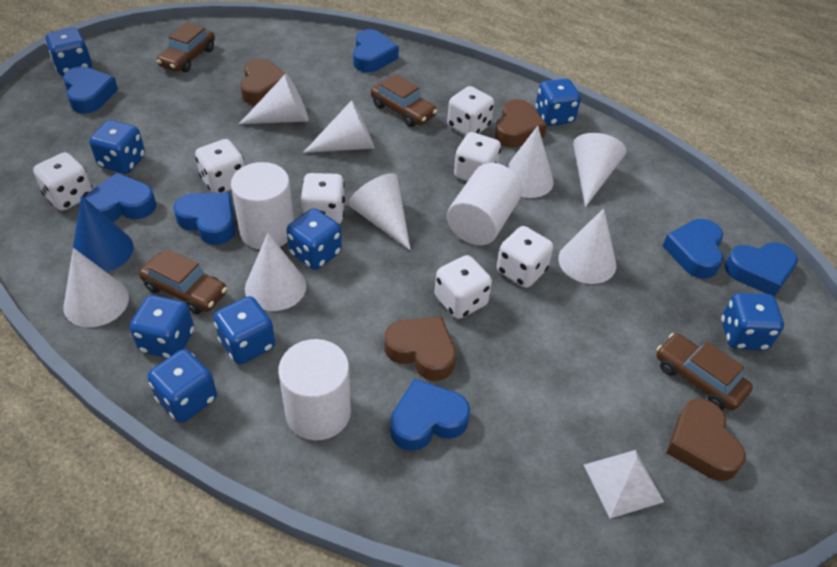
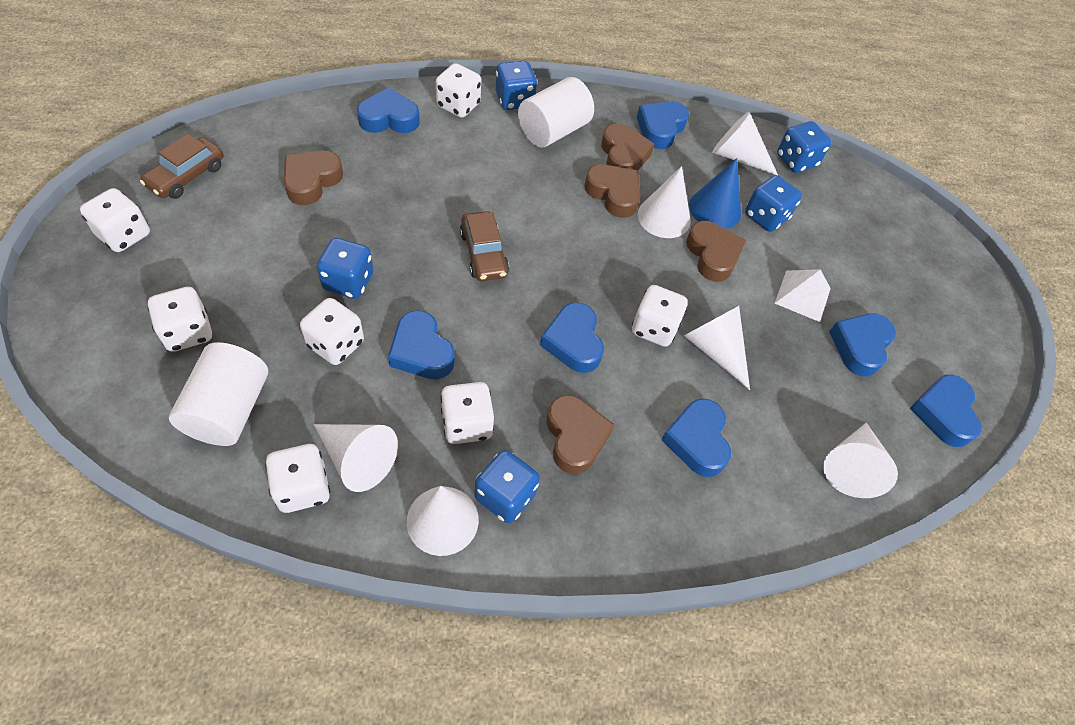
blue dice: 8 -> 5
brown car: 4 -> 2
brown heart: 4 -> 5
white cone: 8 -> 6
white cylinder: 3 -> 2

